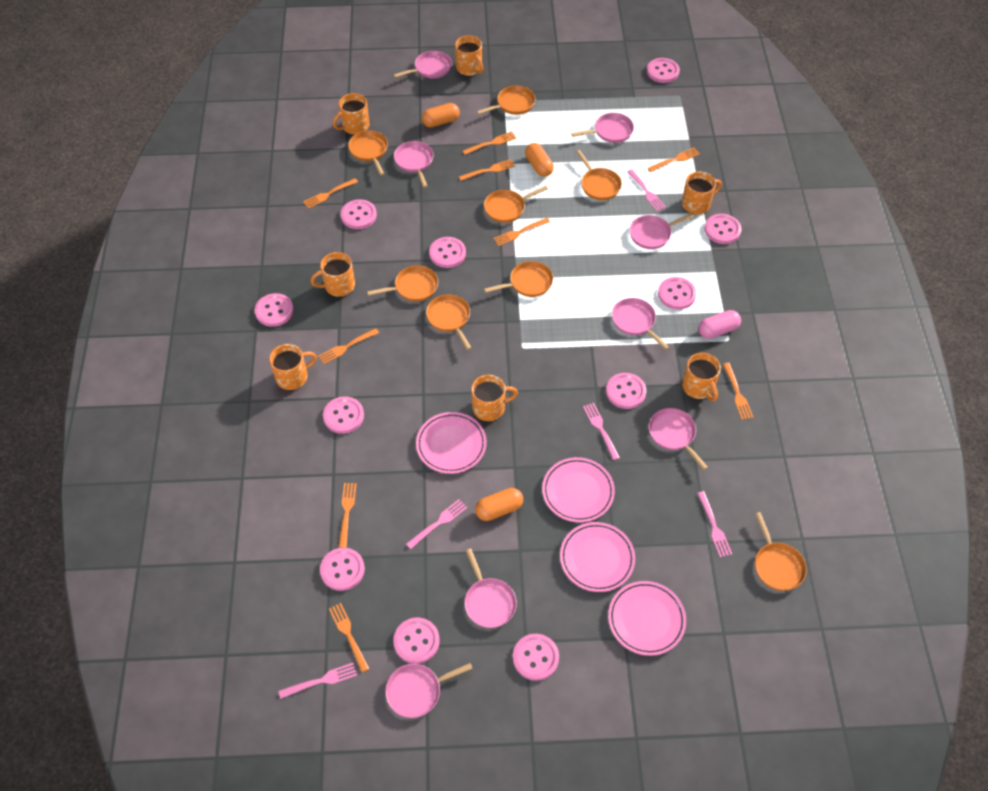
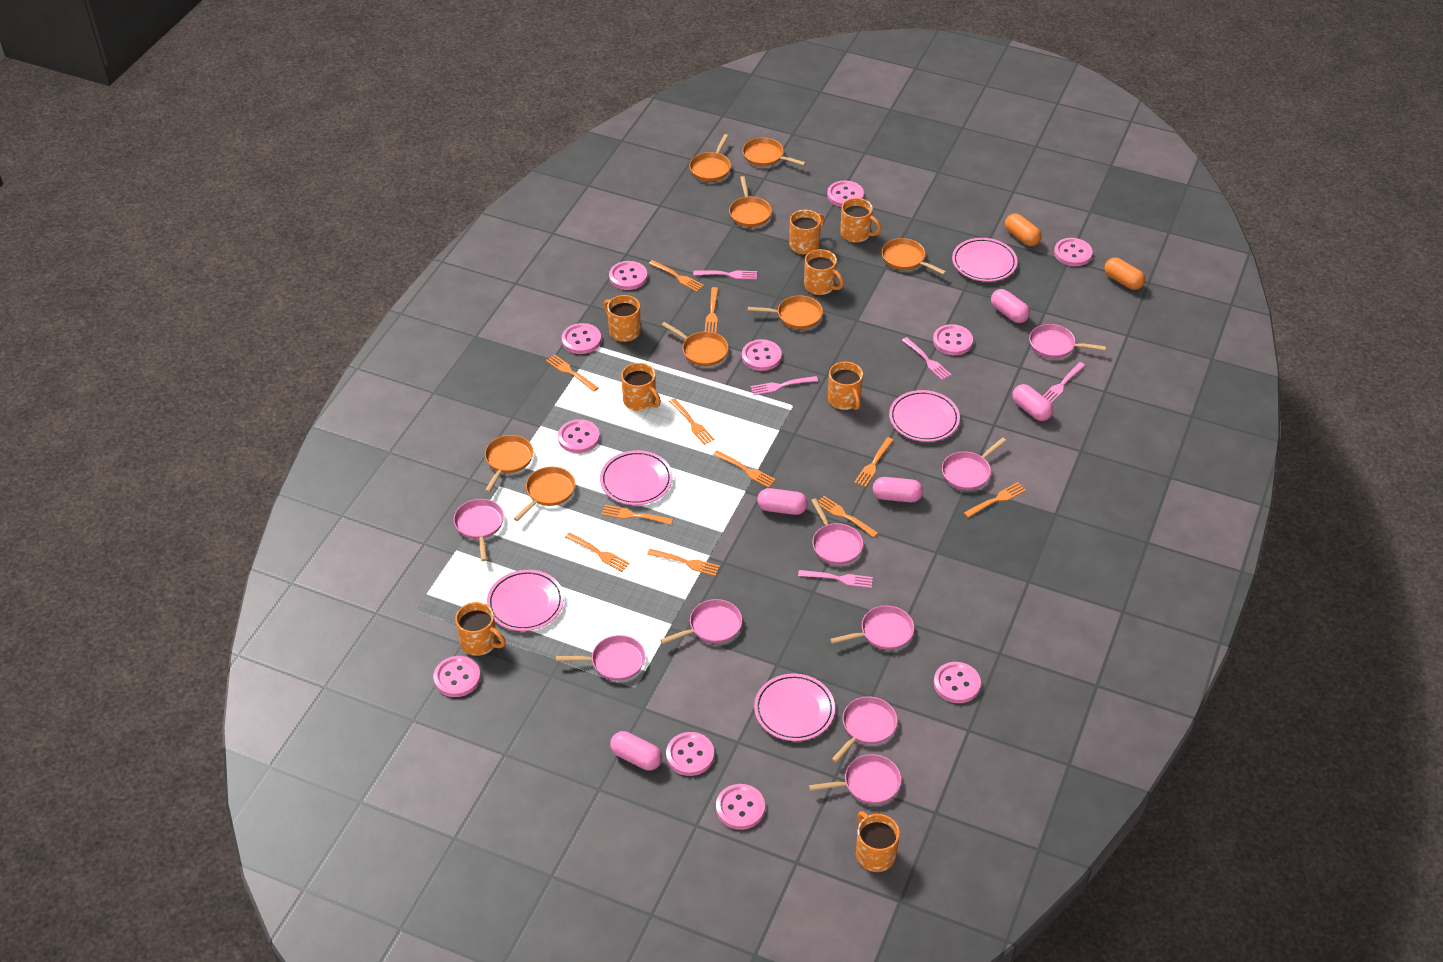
orange capsule: 3 -> 2
orange fork: 9 -> 11
orange mug: 7 -> 8
pink capsule: 1 -> 5
pink pan: 8 -> 9
pink plate: 4 -> 5

